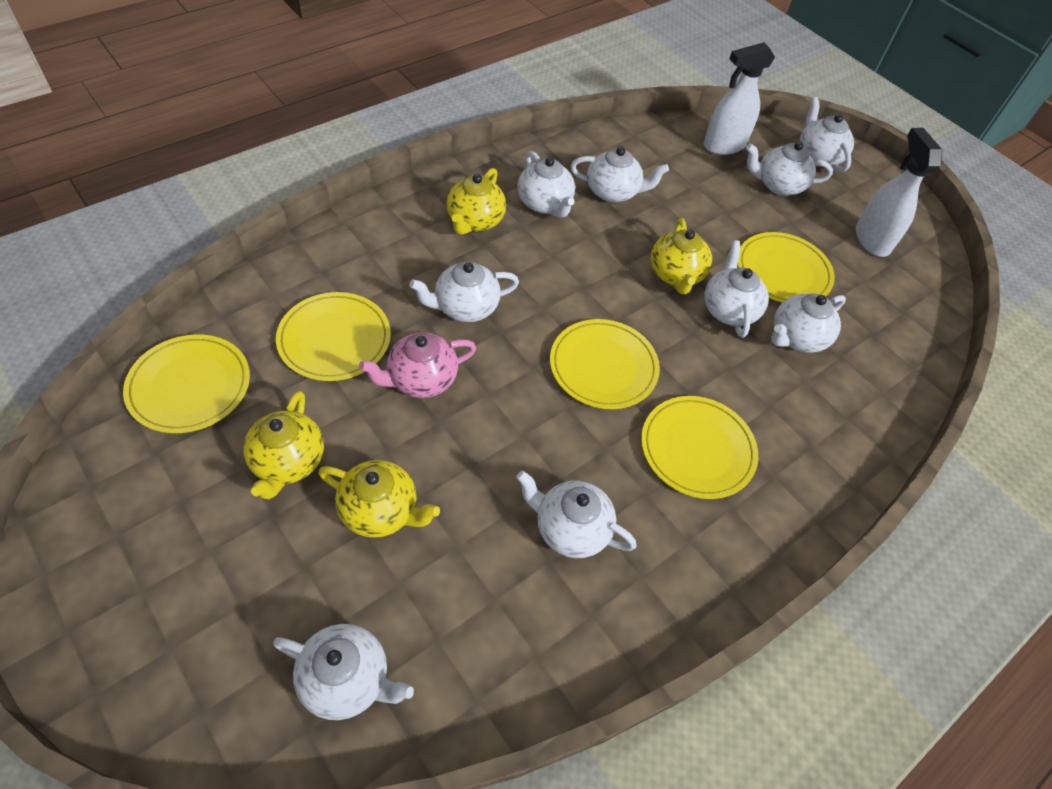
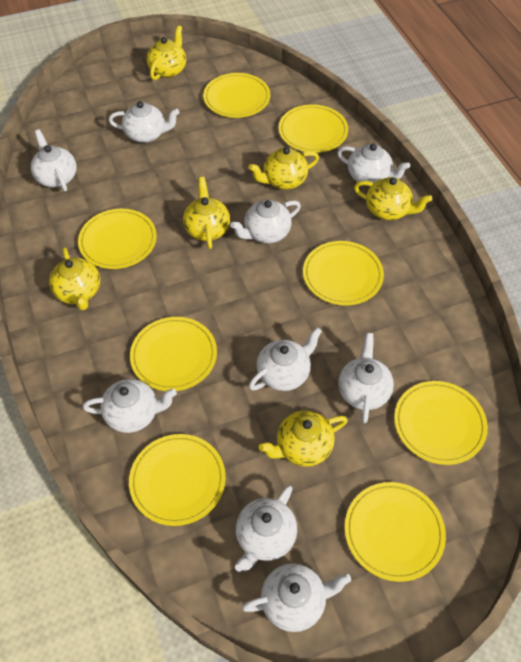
pink teapot: 1 -> 0
white spray bottle: 2 -> 0
yellow plate: 5 -> 8
yellow teapot: 4 -> 6

